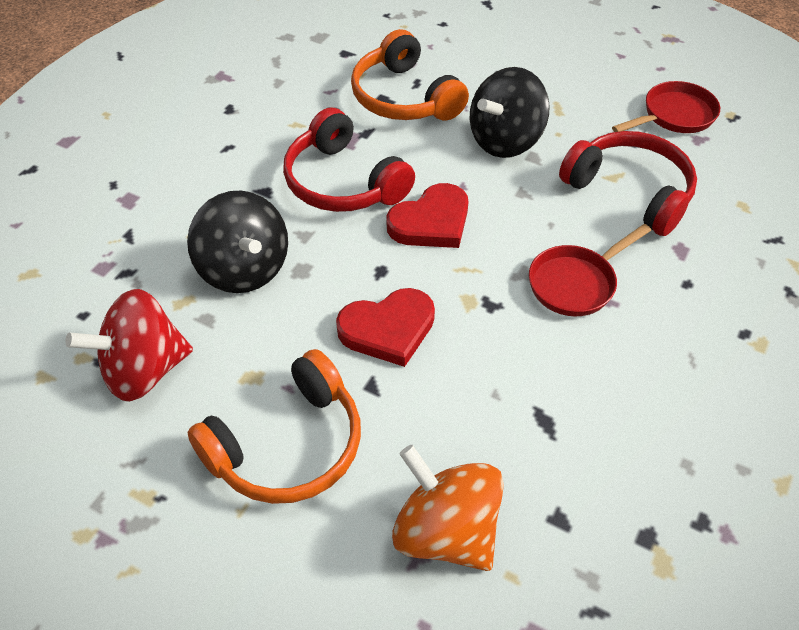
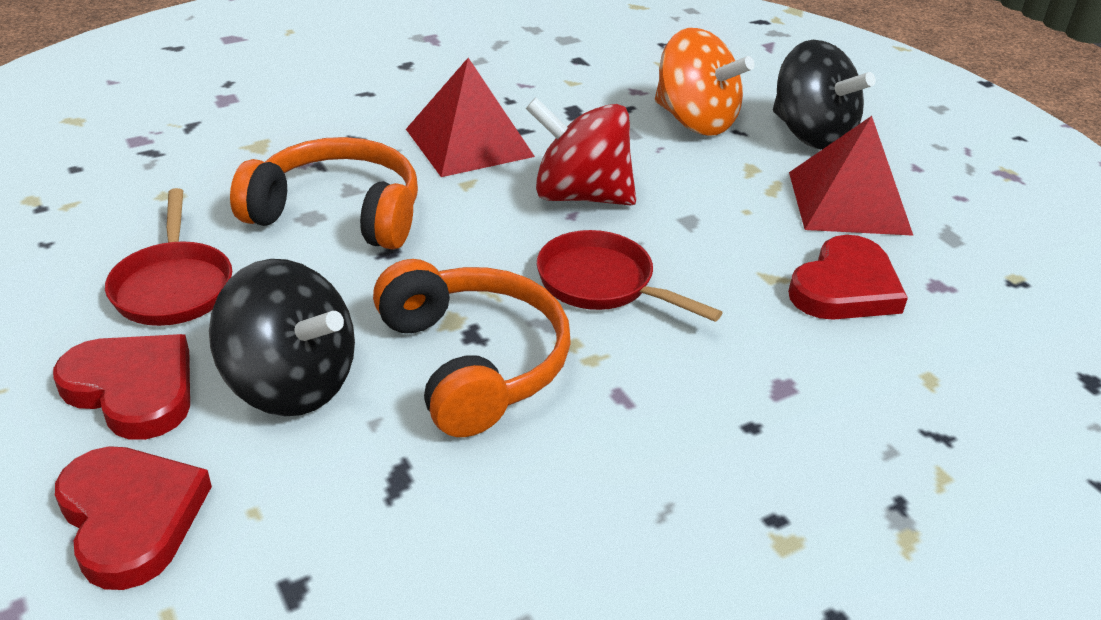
red headphones: 2 -> 0
red heart: 2 -> 3
red pyramid: 0 -> 2

